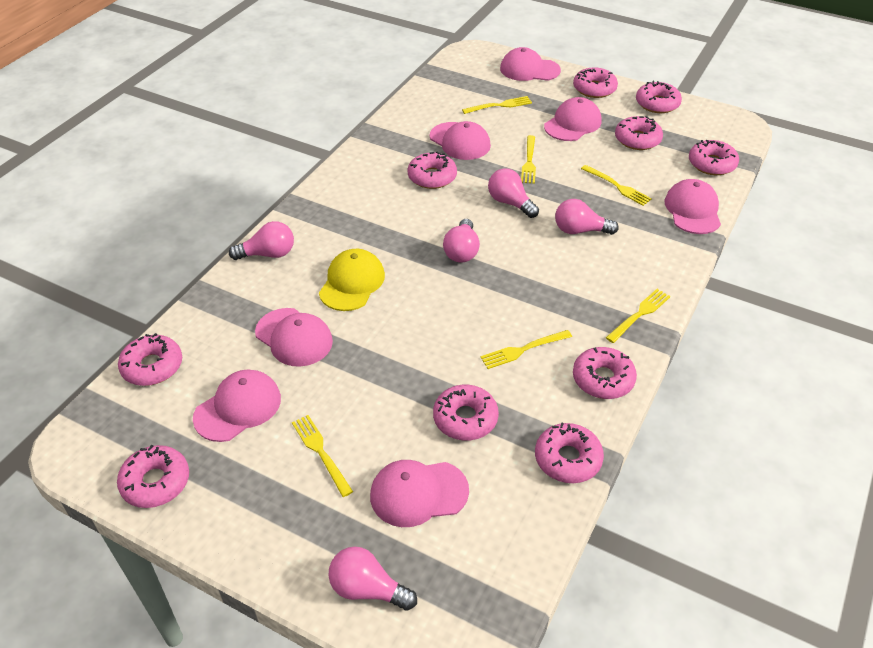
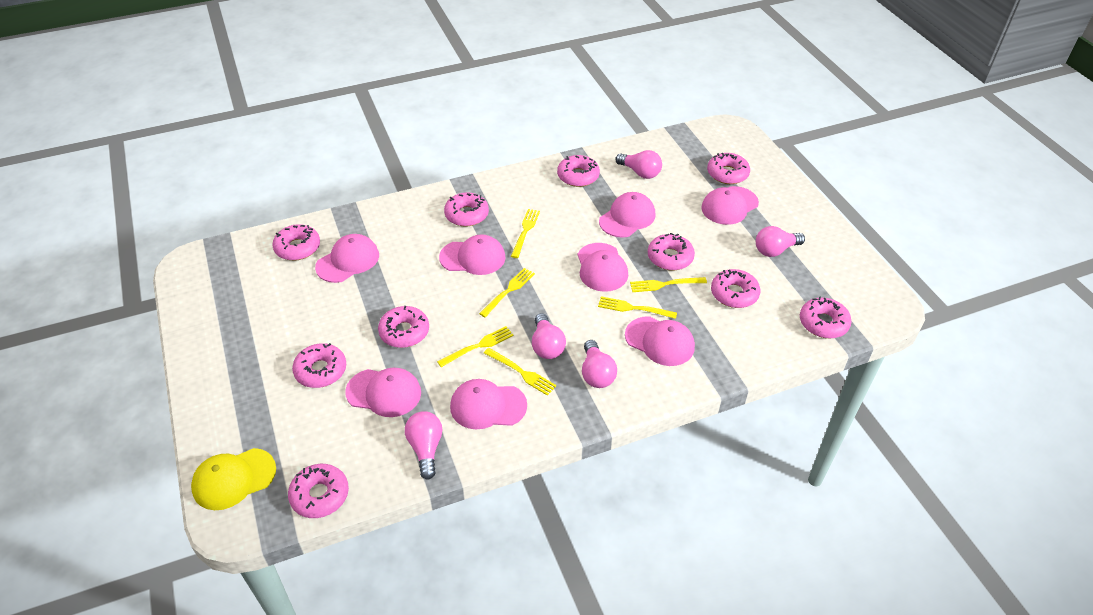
pink cap: 7 -> 8

